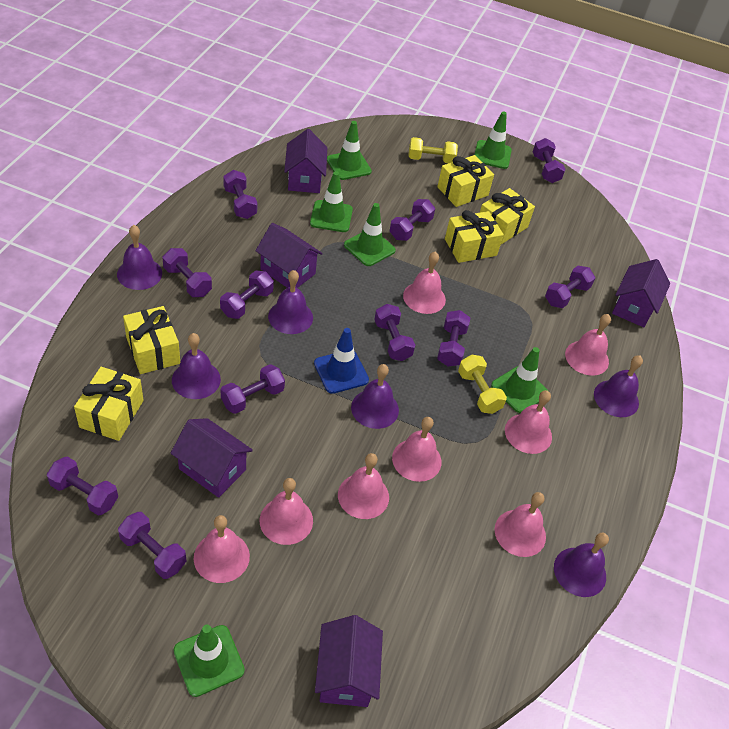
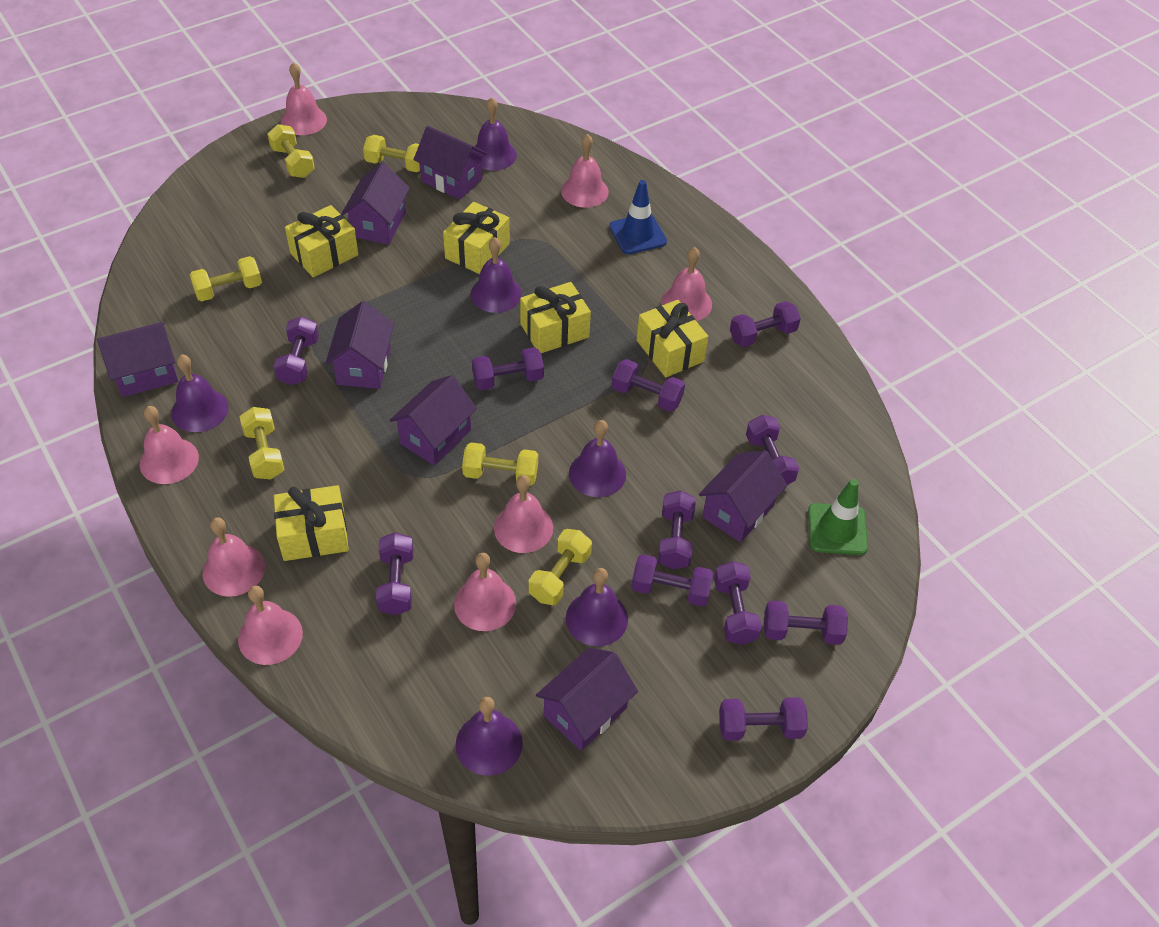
green traffic cone: 6 -> 1
purple house: 5 -> 7
yellow dumbbell: 2 -> 6

